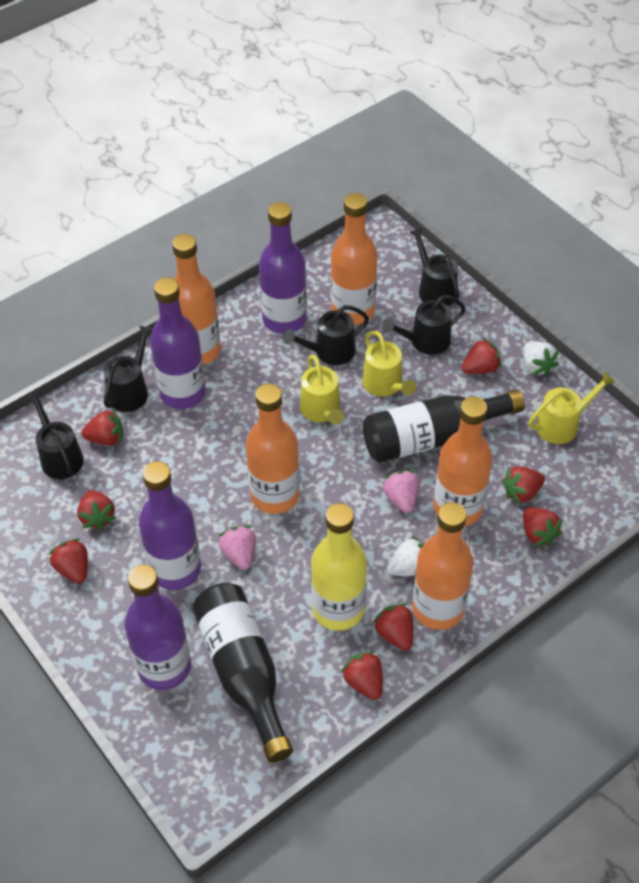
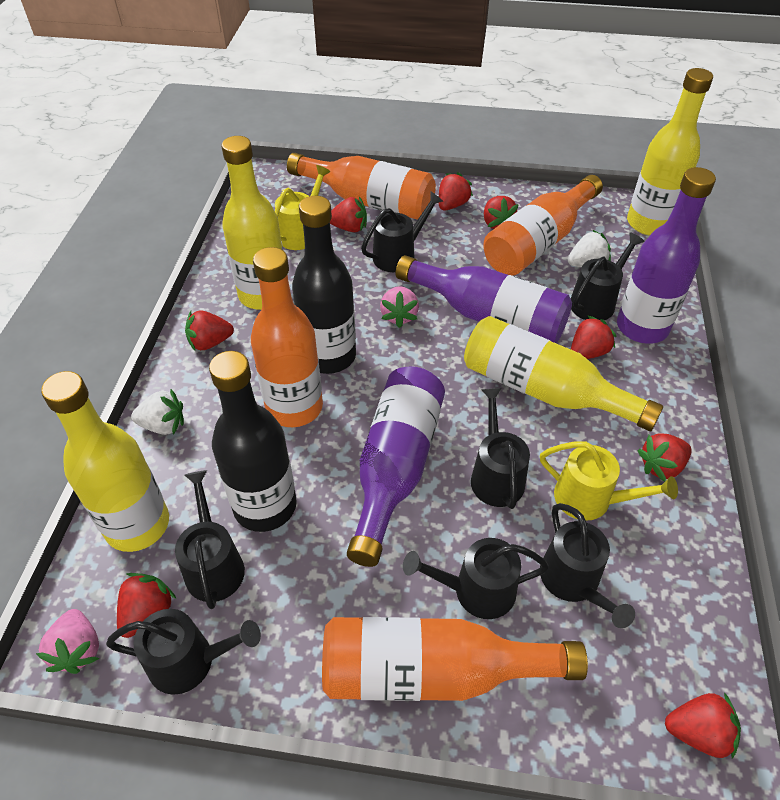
black watering can: 5 -> 7
orange bottle: 5 -> 4
purple bottle: 4 -> 3
yellow bottle: 1 -> 4
yellow watering can: 3 -> 2

